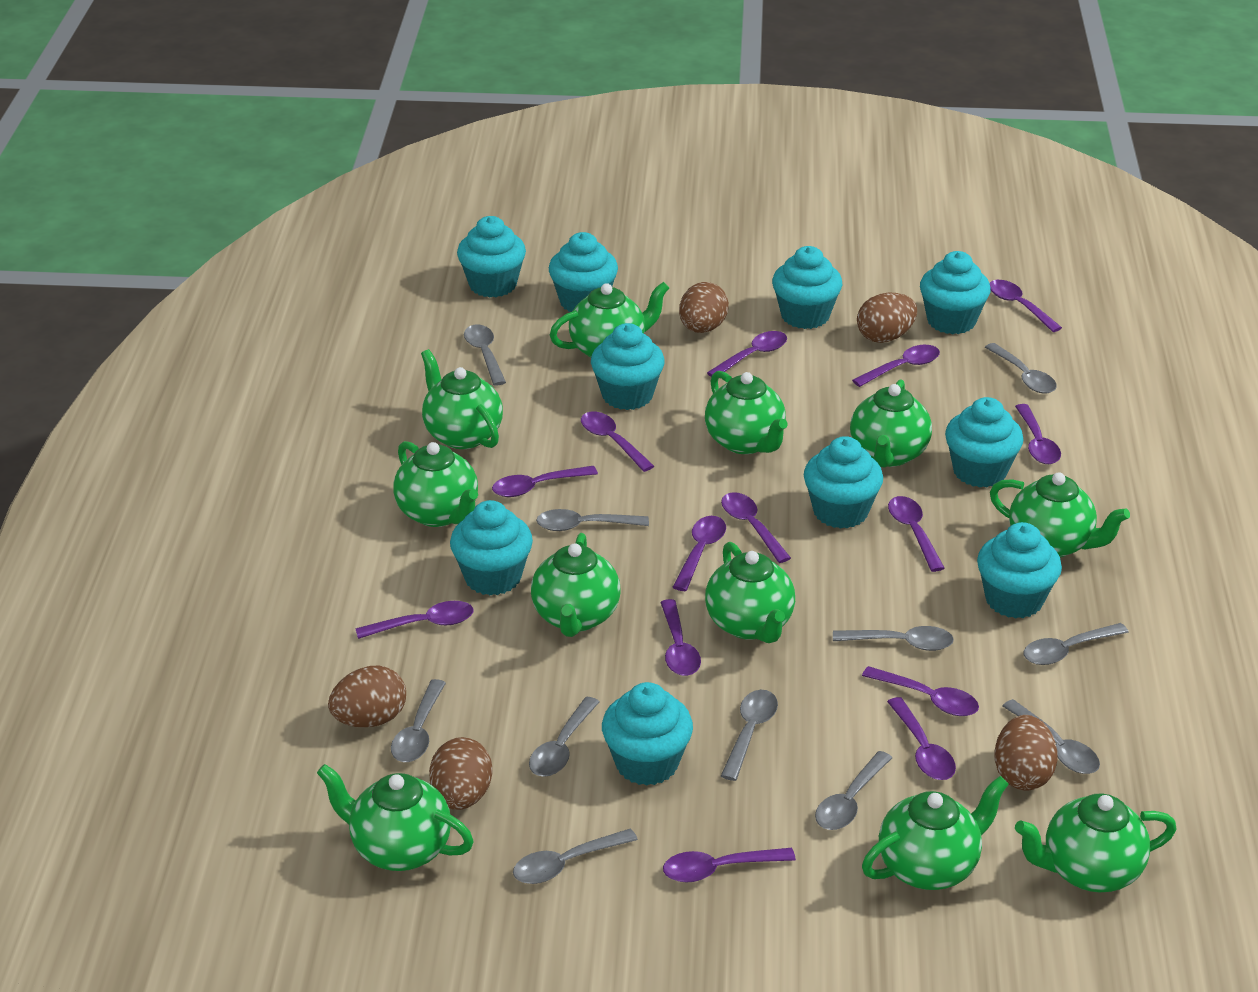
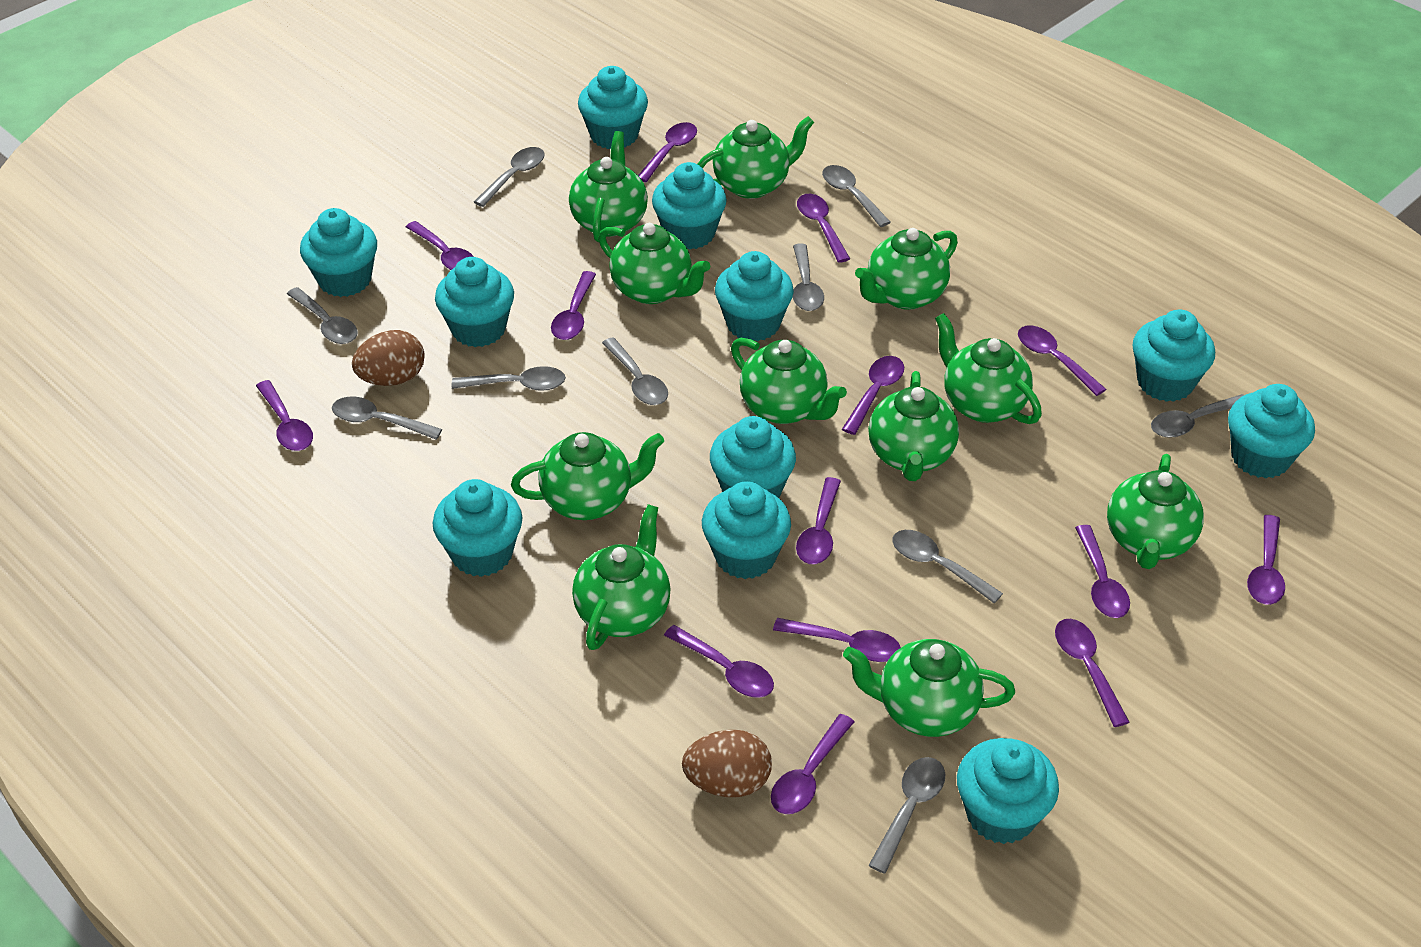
brown egg: 5 -> 2
grey spoon: 11 -> 10
turquoise cupcake: 10 -> 11

